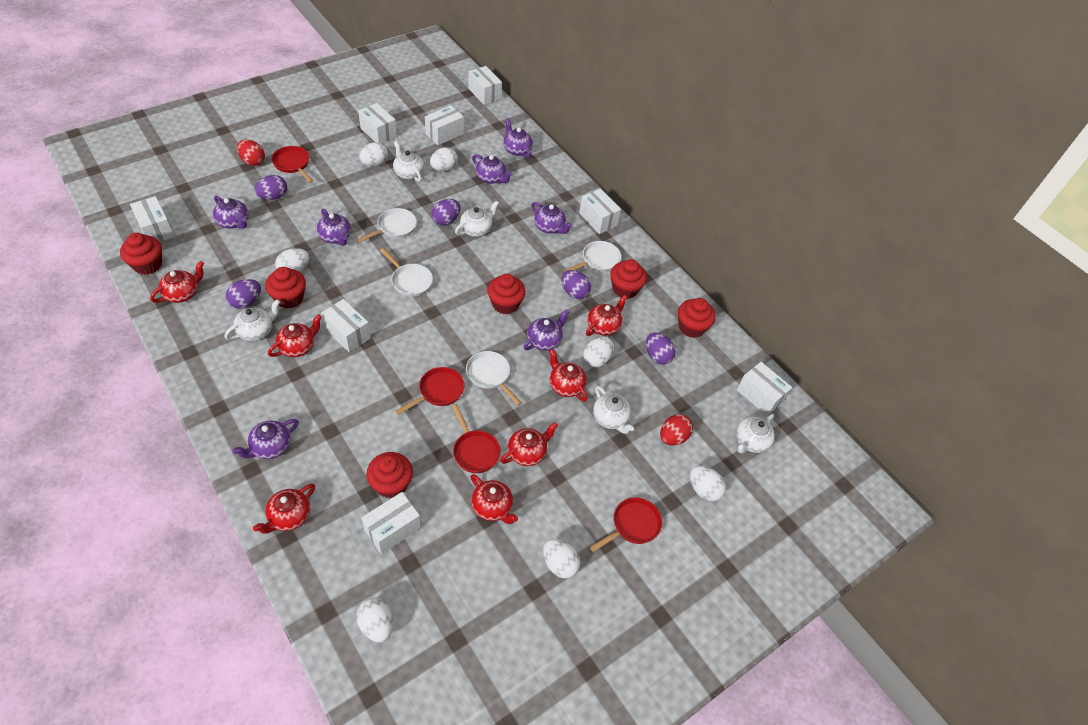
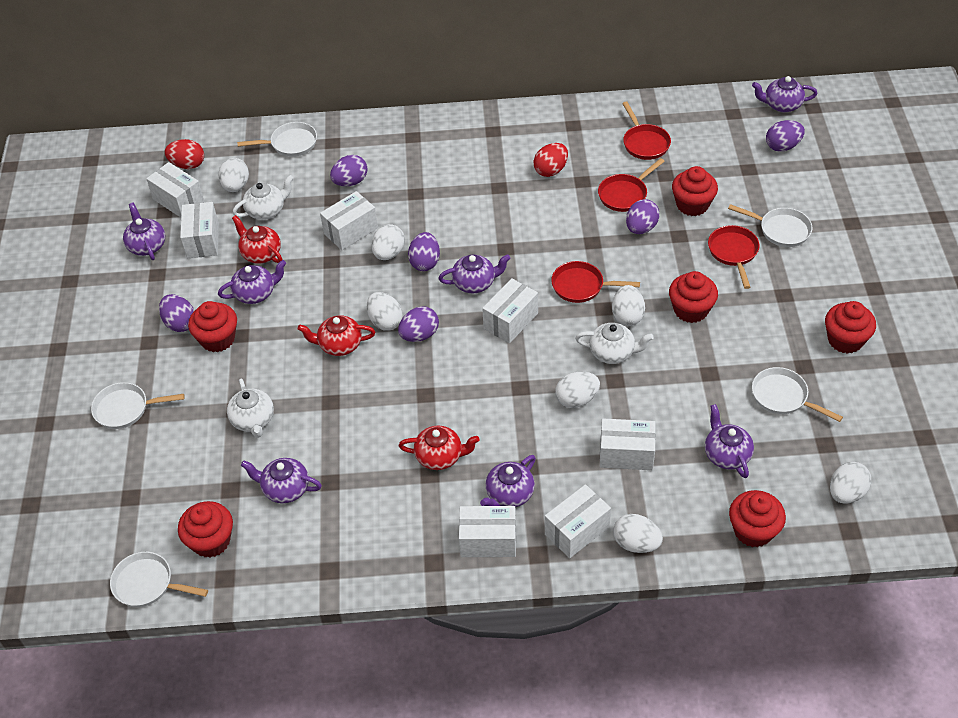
purple egg: 5 -> 6
red teapot: 7 -> 3
white box: 8 -> 7
white pan: 4 -> 5
white teapot: 5 -> 3

